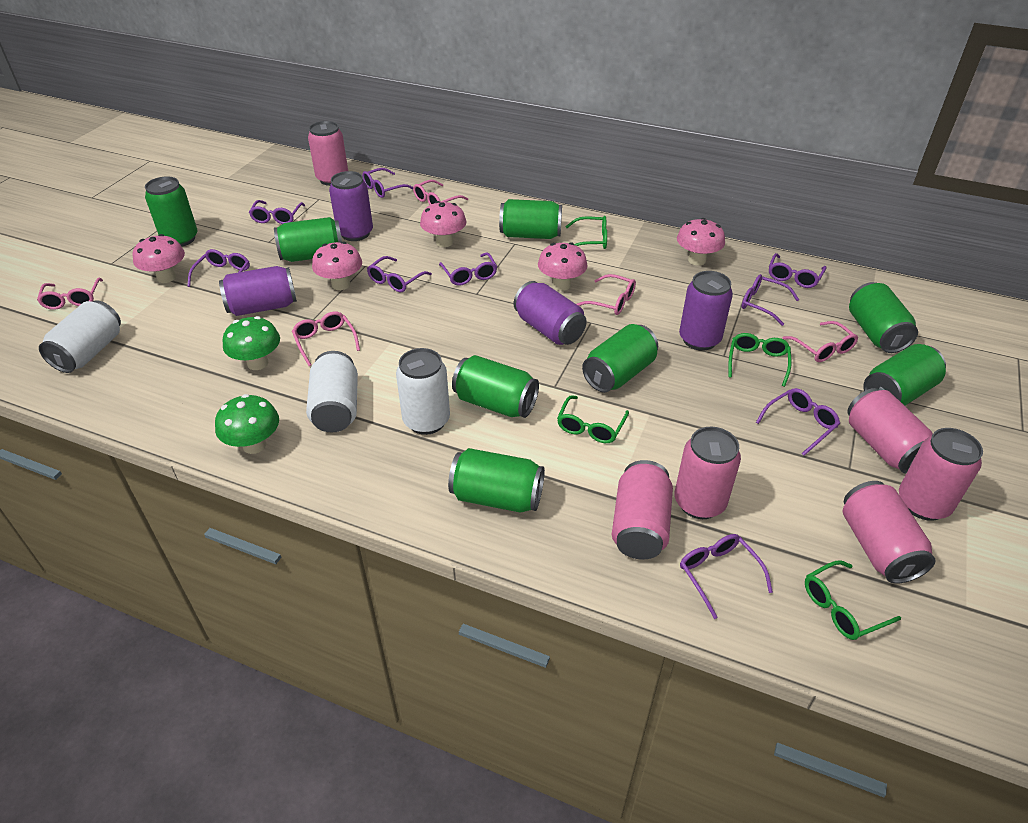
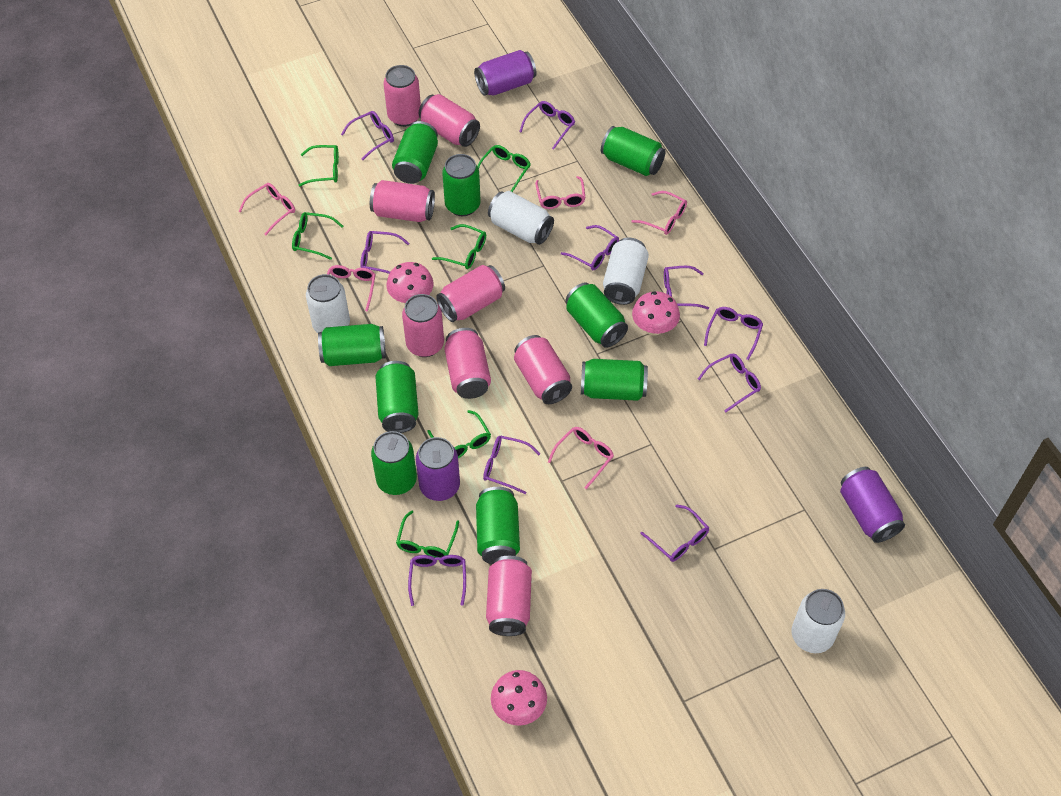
green can: 8 -> 9
green glasses: 4 -> 6
green mushroom: 2 -> 0
pink can: 6 -> 8
pink mushroom: 5 -> 3
purple can: 4 -> 3
purple glasses: 9 -> 10
white can: 3 -> 4

